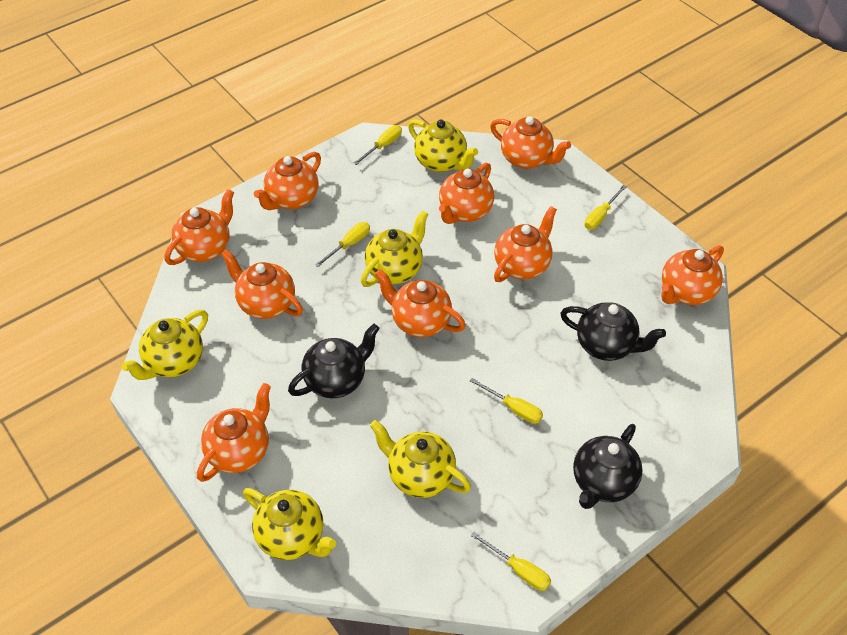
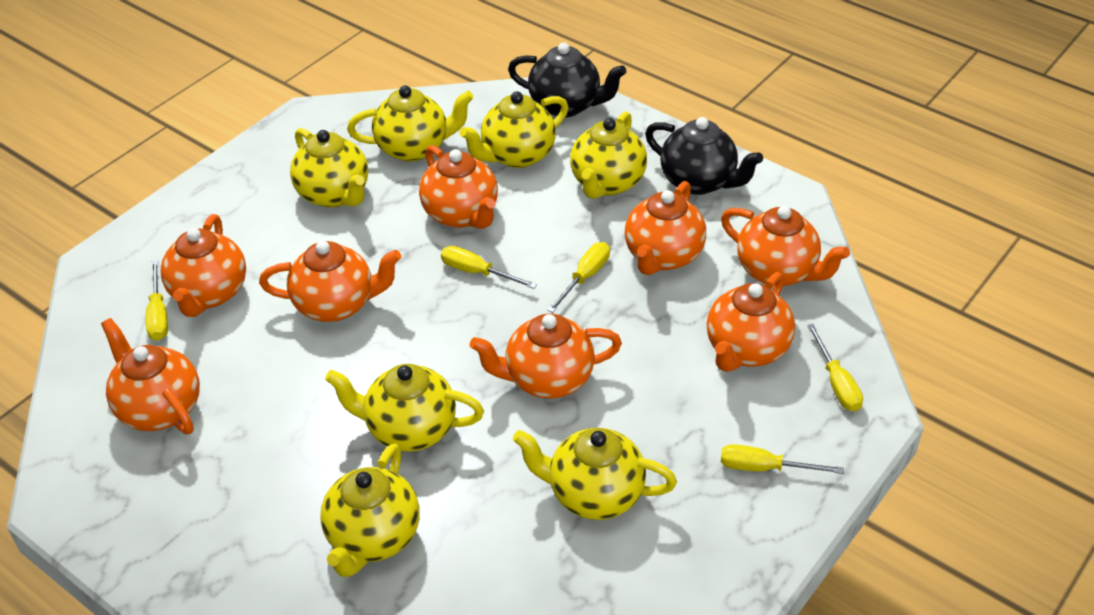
black teapot: 3 -> 2
orange teapot: 9 -> 8
yellow teapot: 5 -> 7

